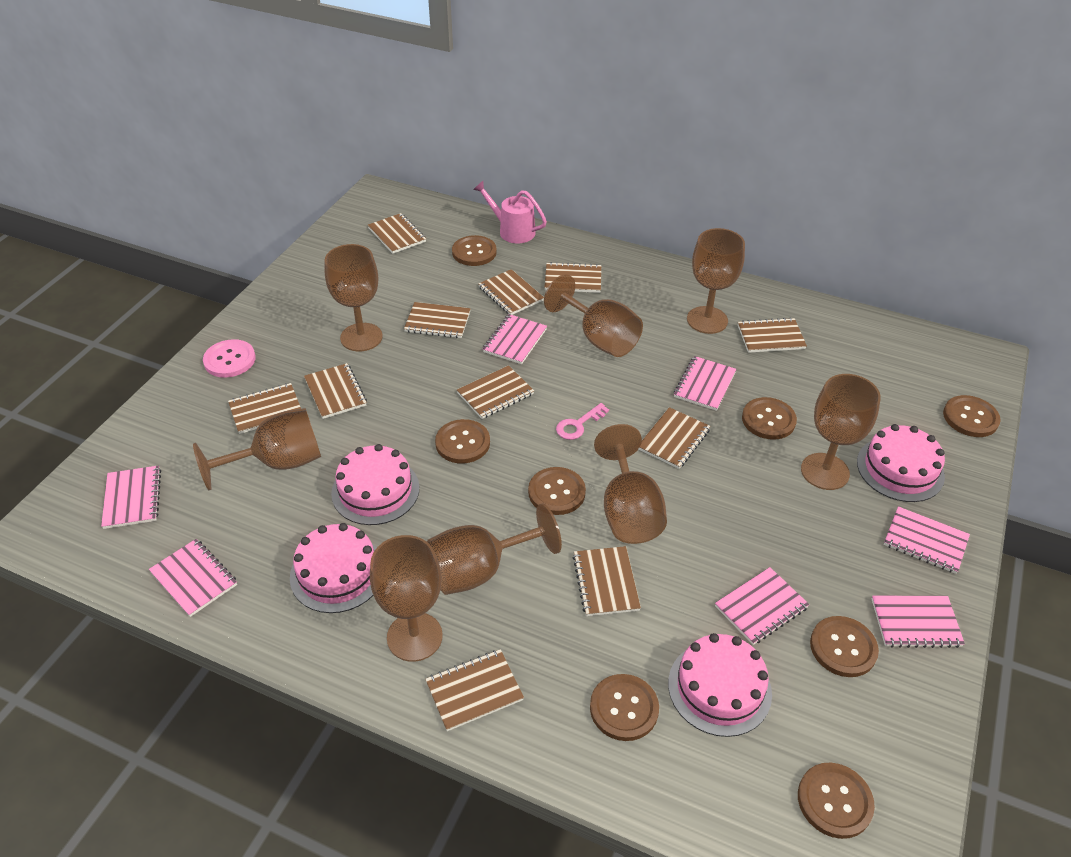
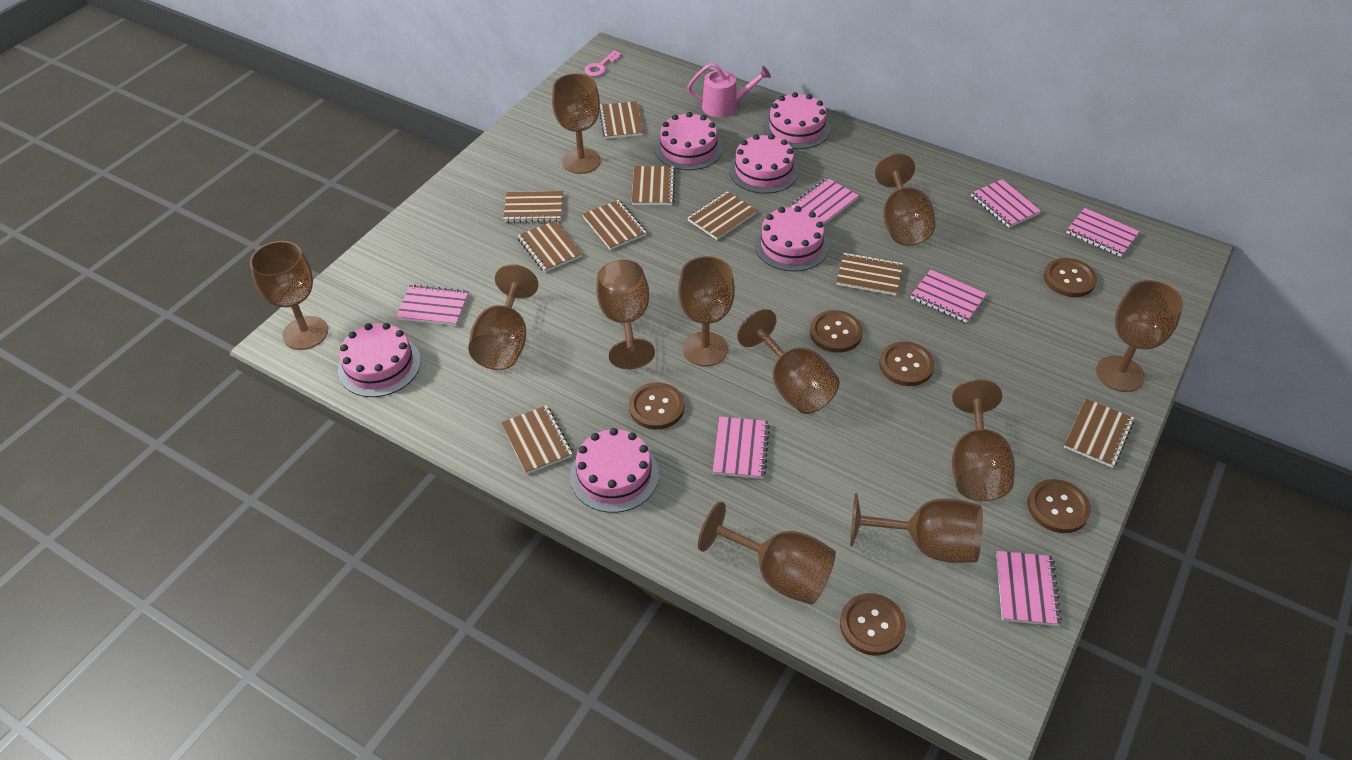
brown button: 8 -> 6
brown goblet: 8 -> 11
brown notebook: 11 -> 9
pink button: 1 -> 0
pink cake: 4 -> 6

